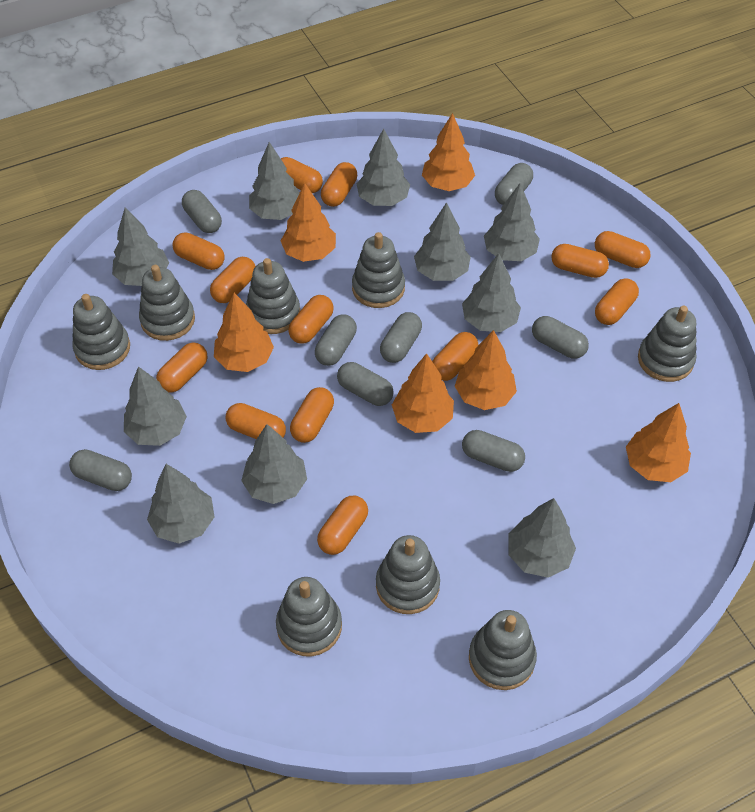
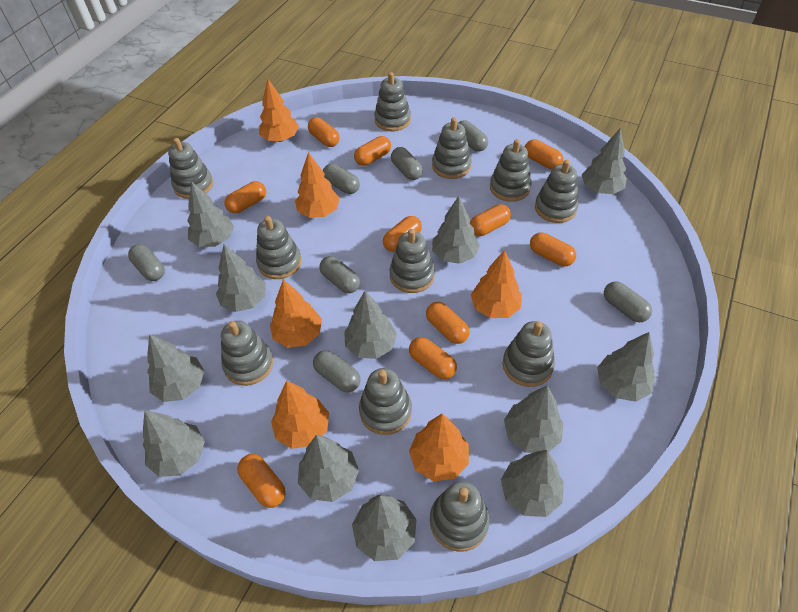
grey capsule: 8 -> 7
grey stacking toy: 8 -> 11
grey tree: 10 -> 12
orange capsule: 13 -> 10

